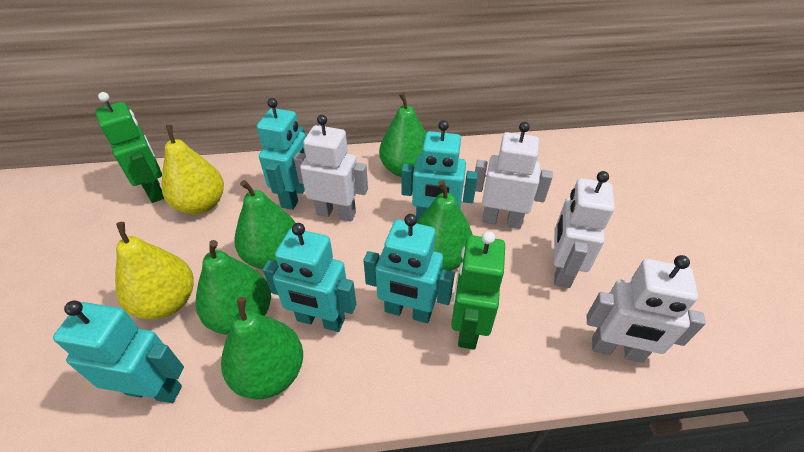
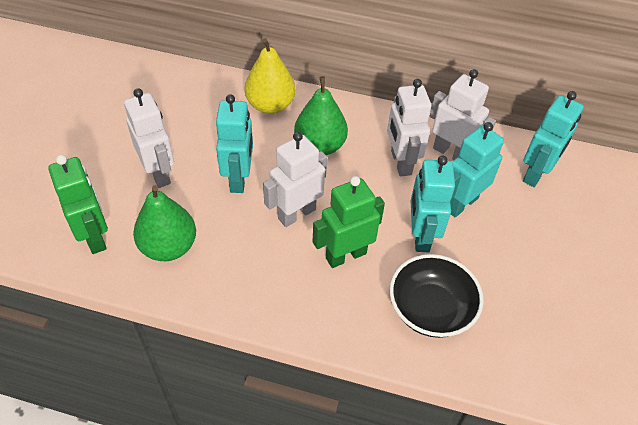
black bowl: 0 -> 1
green pear: 5 -> 2
turquoise robot: 5 -> 4
yellow pear: 2 -> 1

